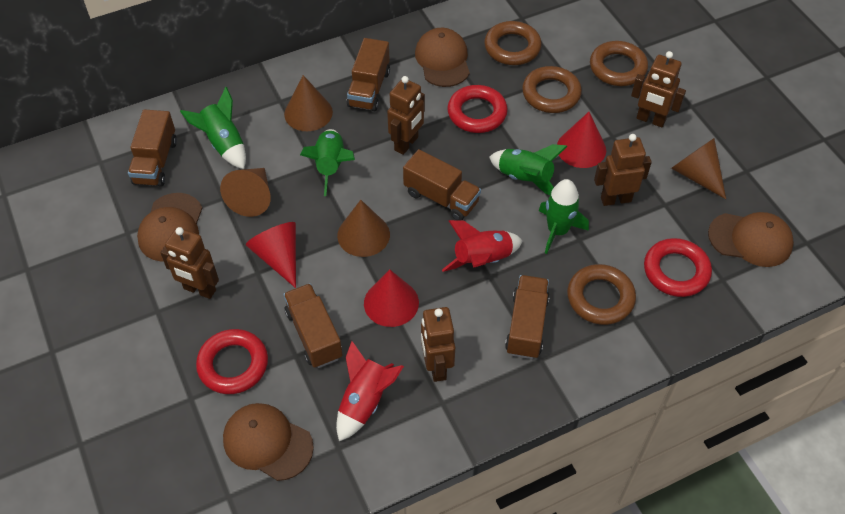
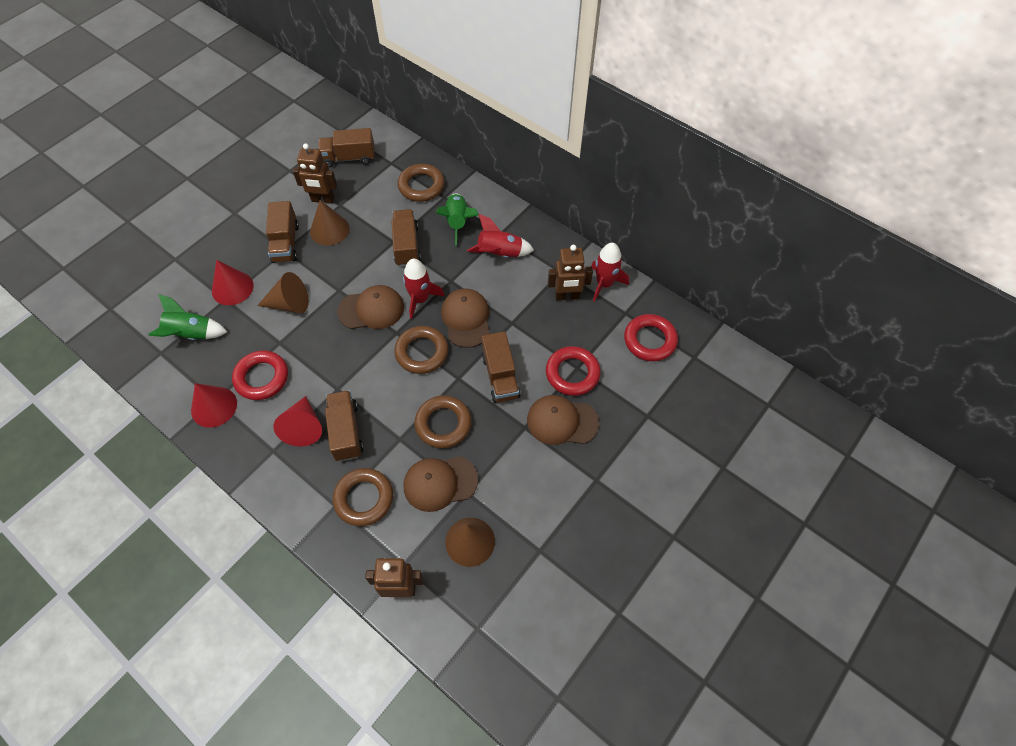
brown cone: 4 -> 3
brown robot: 5 -> 3
green rocket: 4 -> 2
red rocket: 2 -> 3

